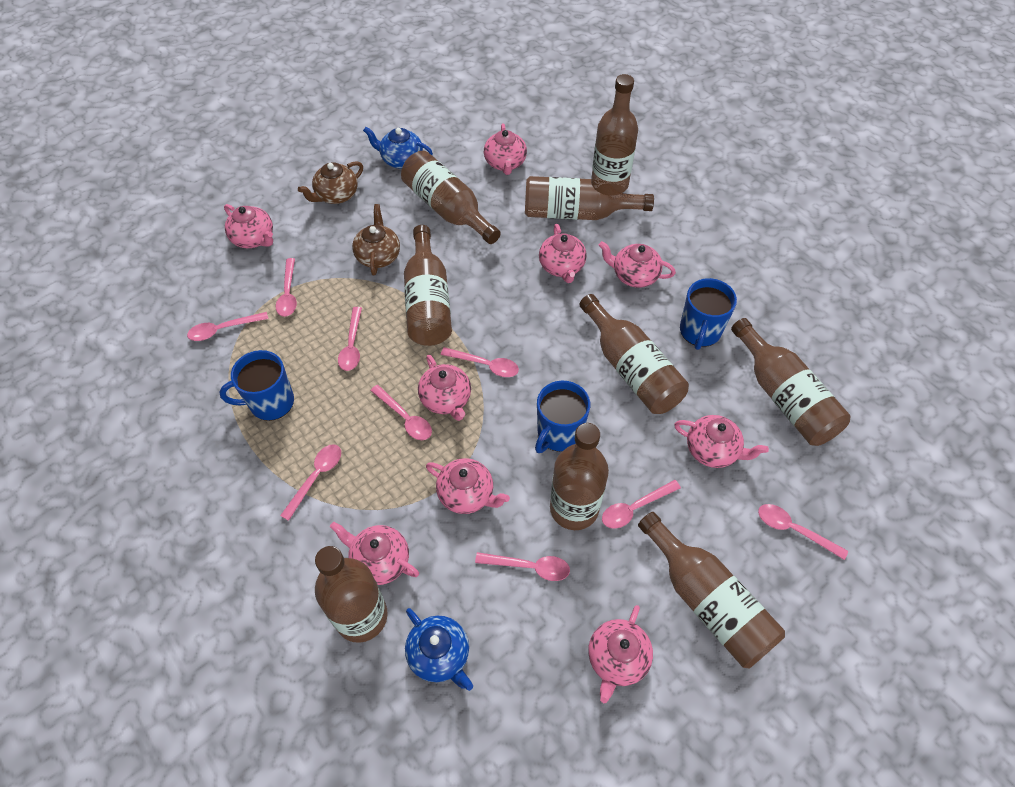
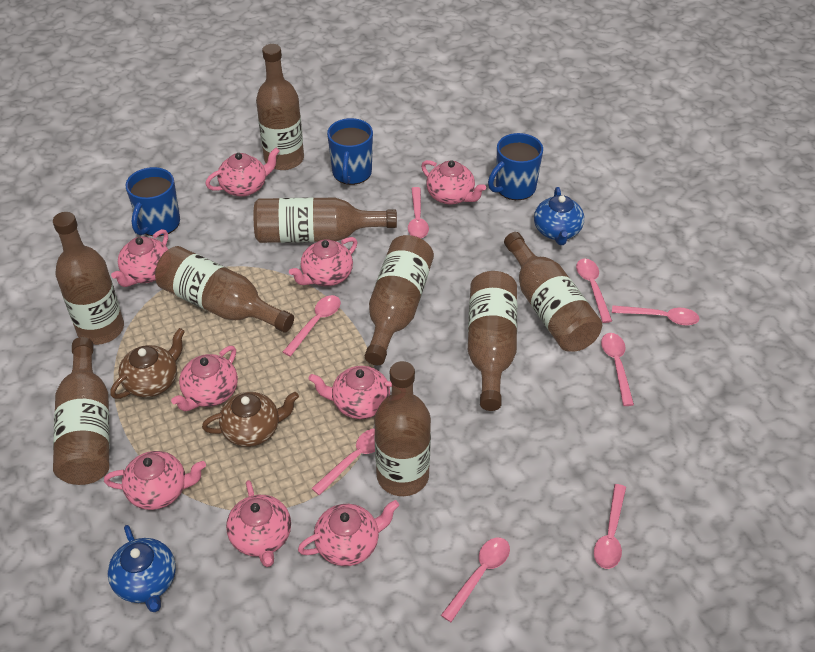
pink spoon: 9 -> 8

